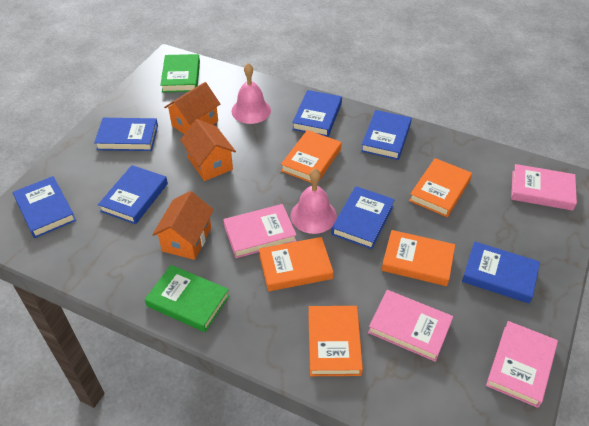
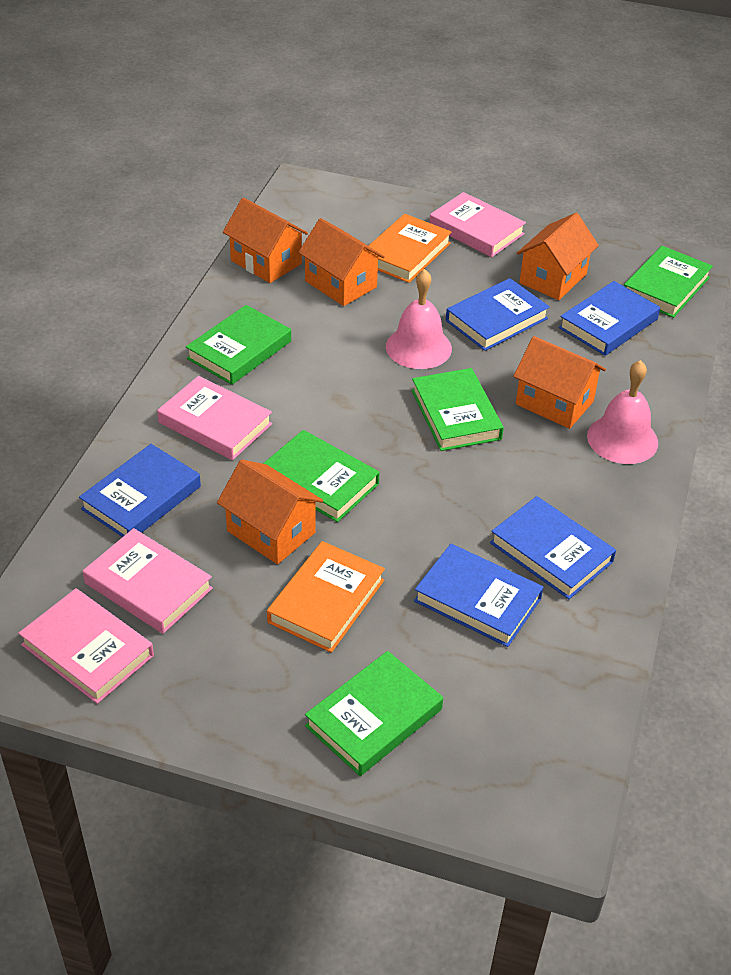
blue book: 7 -> 5
green book: 2 -> 5
orange book: 5 -> 2
orange house: 3 -> 5

